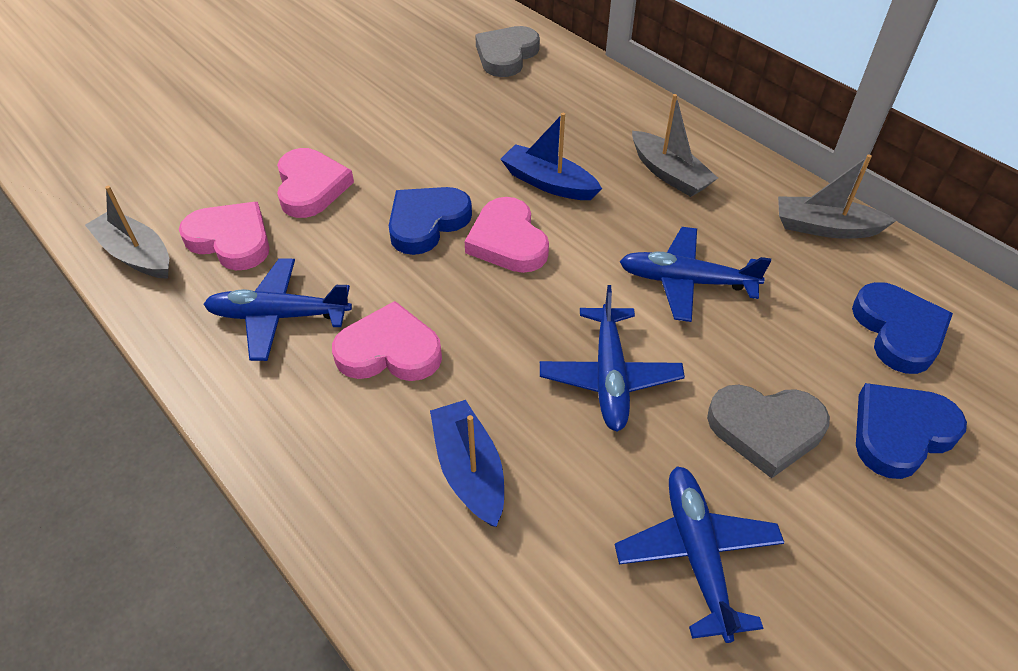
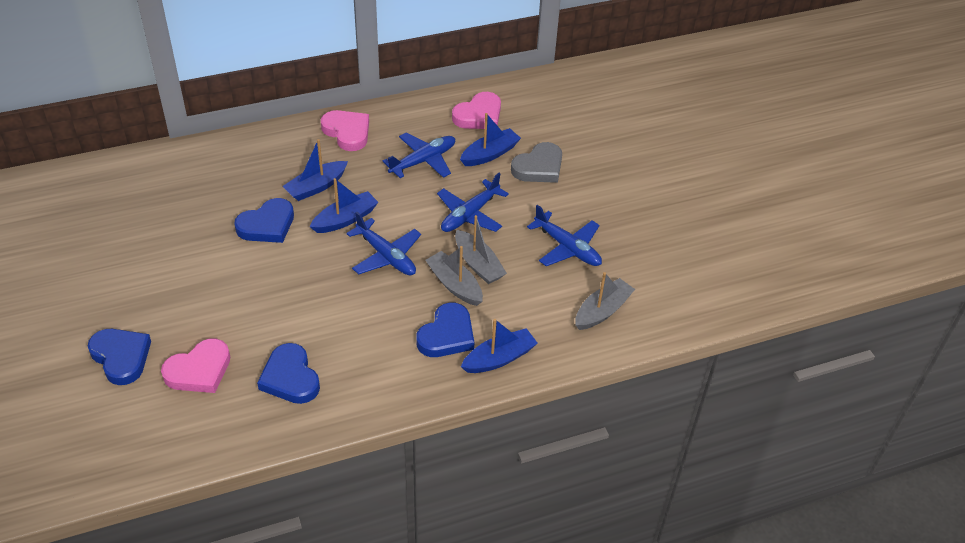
blue boat: 2 -> 4
blue heart: 3 -> 4
grey heart: 2 -> 1
pink heart: 4 -> 3

